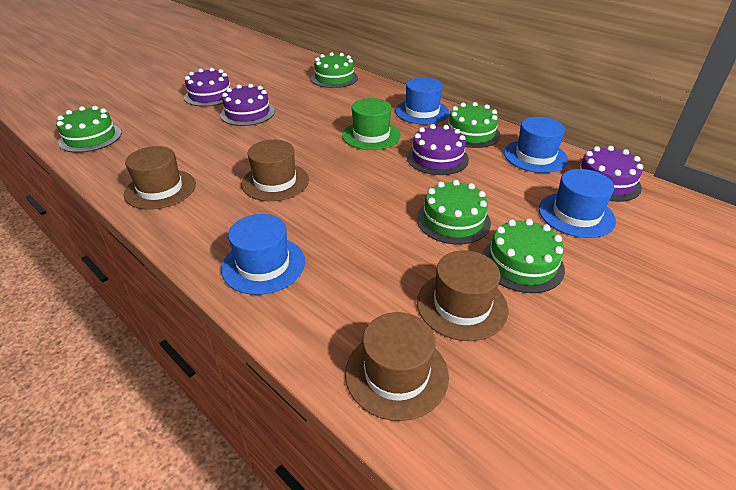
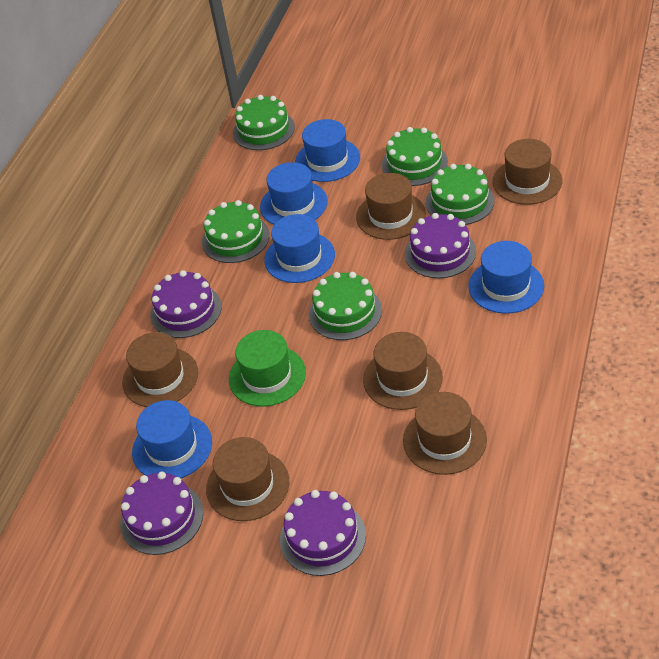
blue hat: 4 -> 5
brown hat: 4 -> 6

